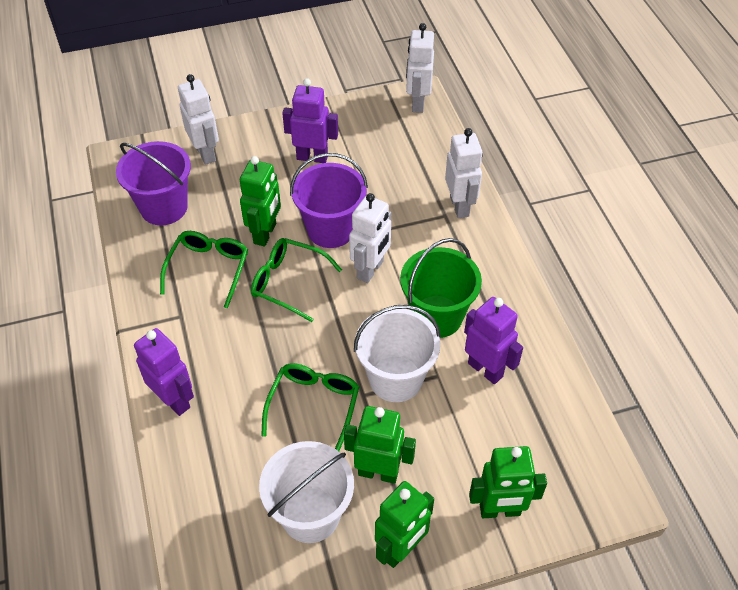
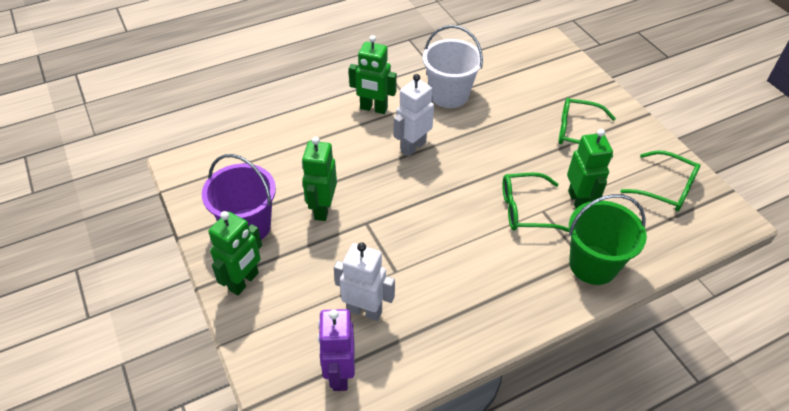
purple bucket: 2 -> 1
purple robot: 3 -> 1
white bucket: 2 -> 1
white robot: 4 -> 2

